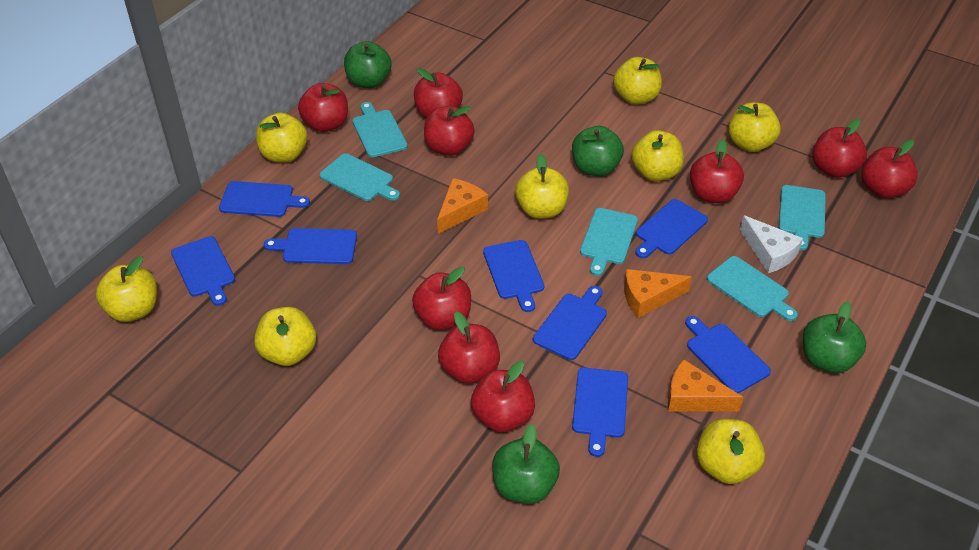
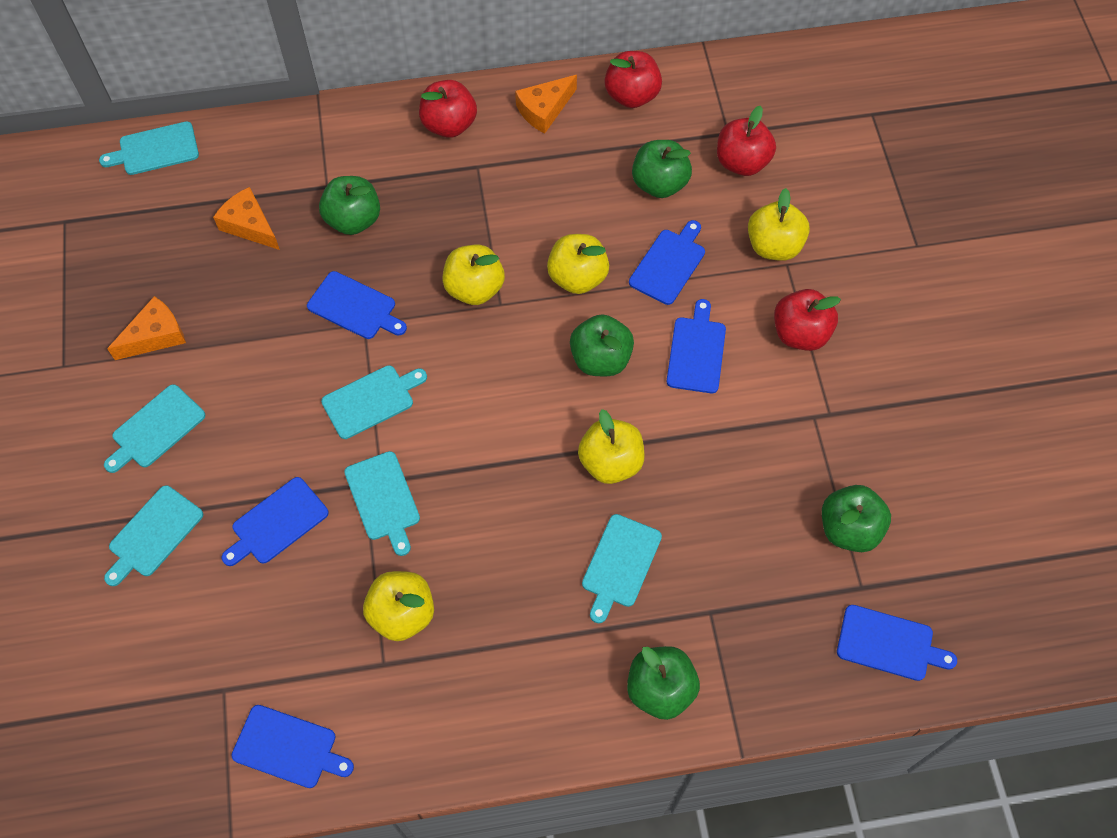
blue cutting board: 8 -> 6
green apple: 4 -> 5
red apple: 9 -> 4
turquoise cutting board: 5 -> 6
white cheese: 1 -> 0
yellow apple: 8 -> 5

